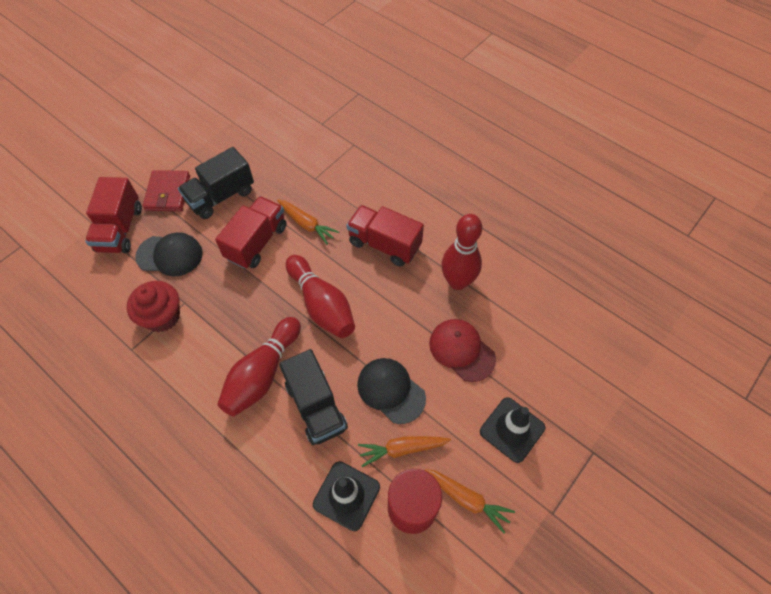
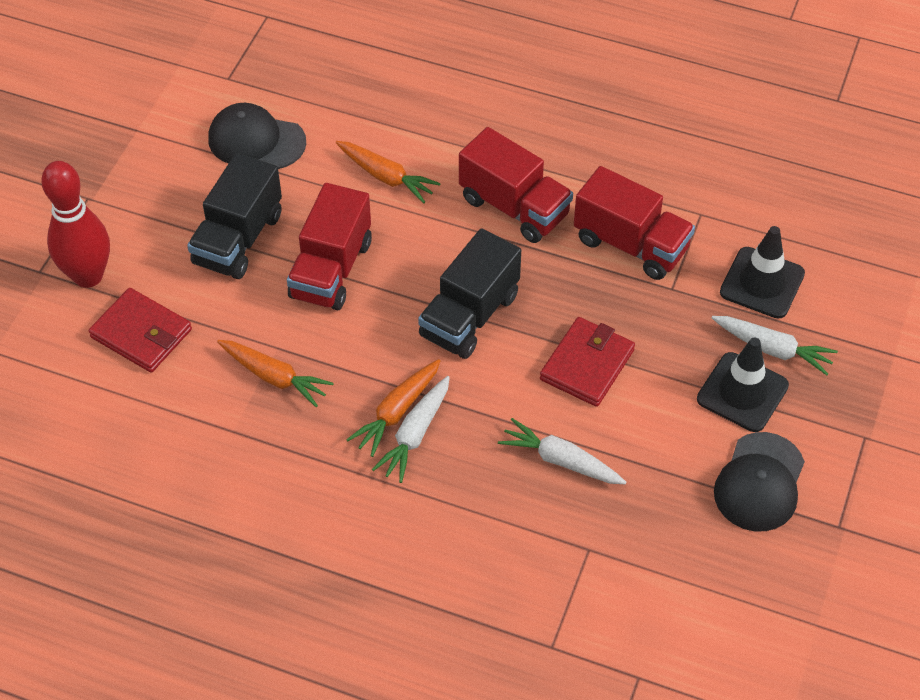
red bowling pin: 3 -> 1
red cap: 1 -> 0
red cupcake: 1 -> 0
red cylinder: 1 -> 0
red wallet: 1 -> 2
white carrot: 0 -> 3

